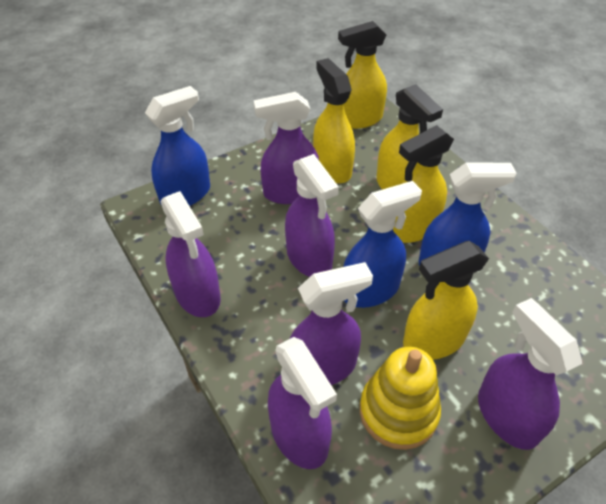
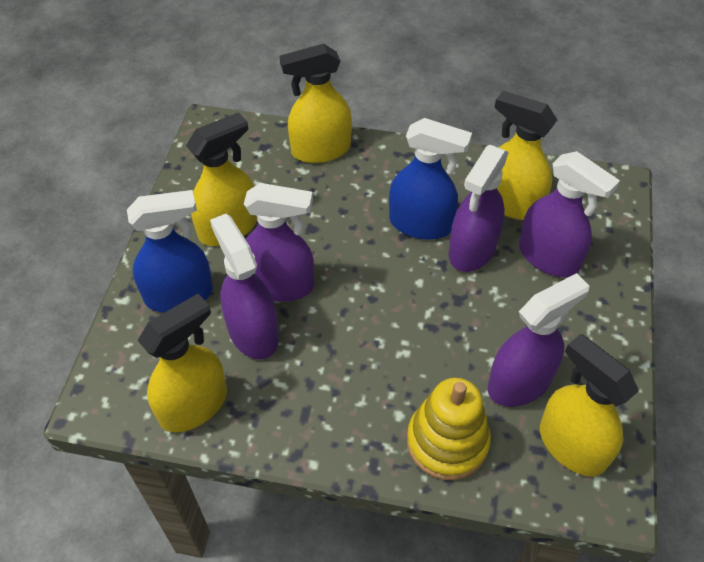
blue spray bottle: 3 -> 2
purple spray bottle: 6 -> 5

